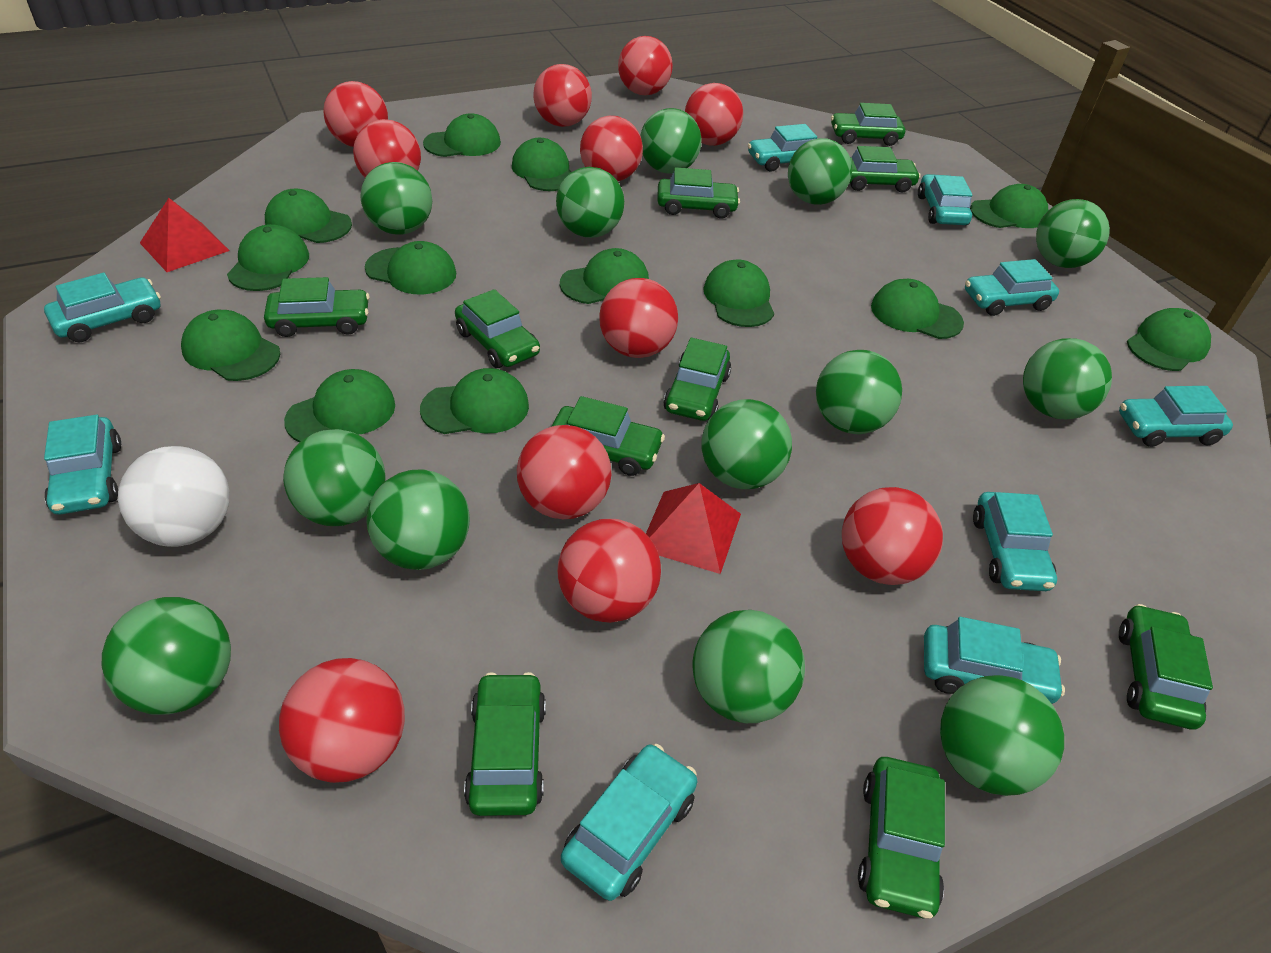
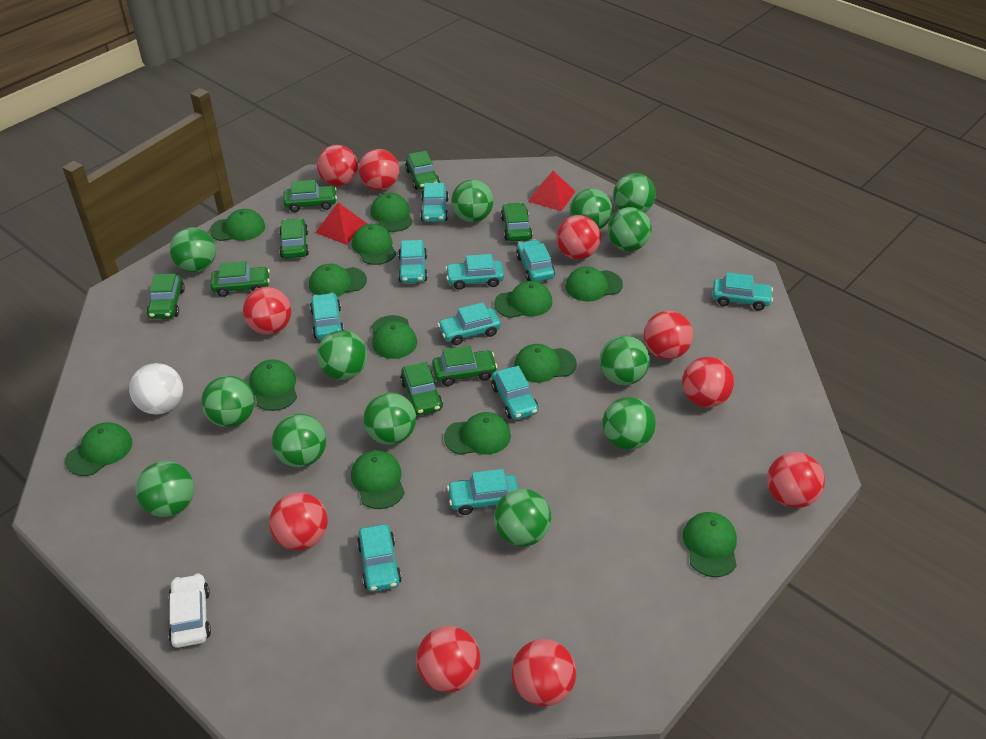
green car: 10 -> 8
red ball: 11 -> 10
turquoise car: 9 -> 10
white car: 0 -> 1

